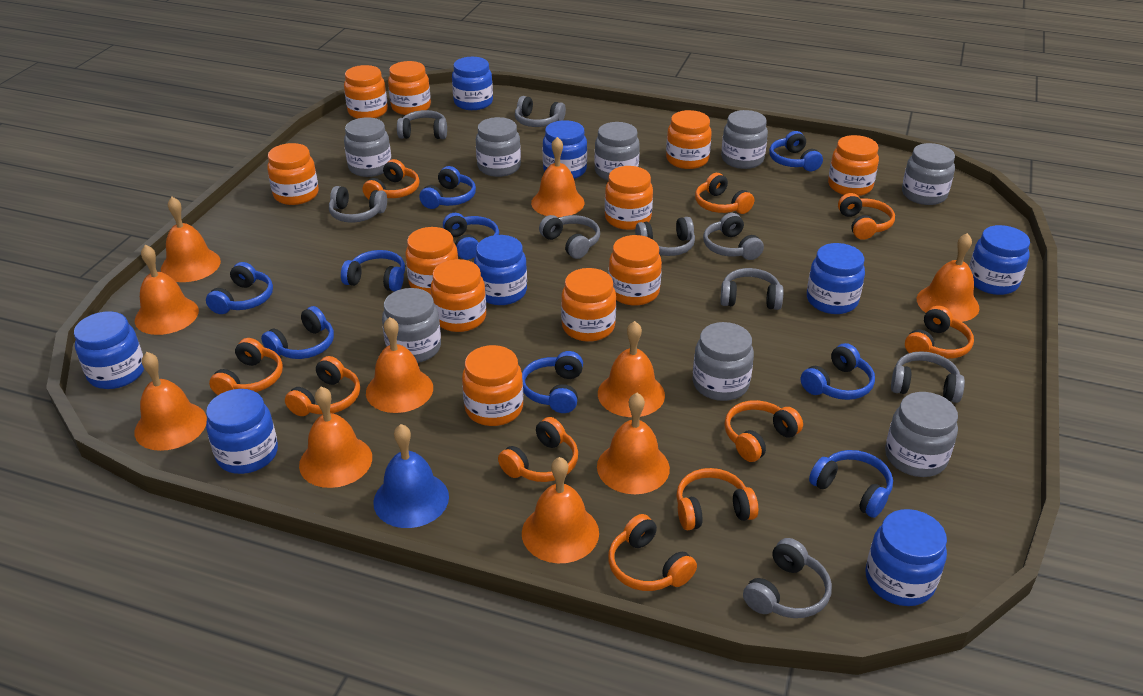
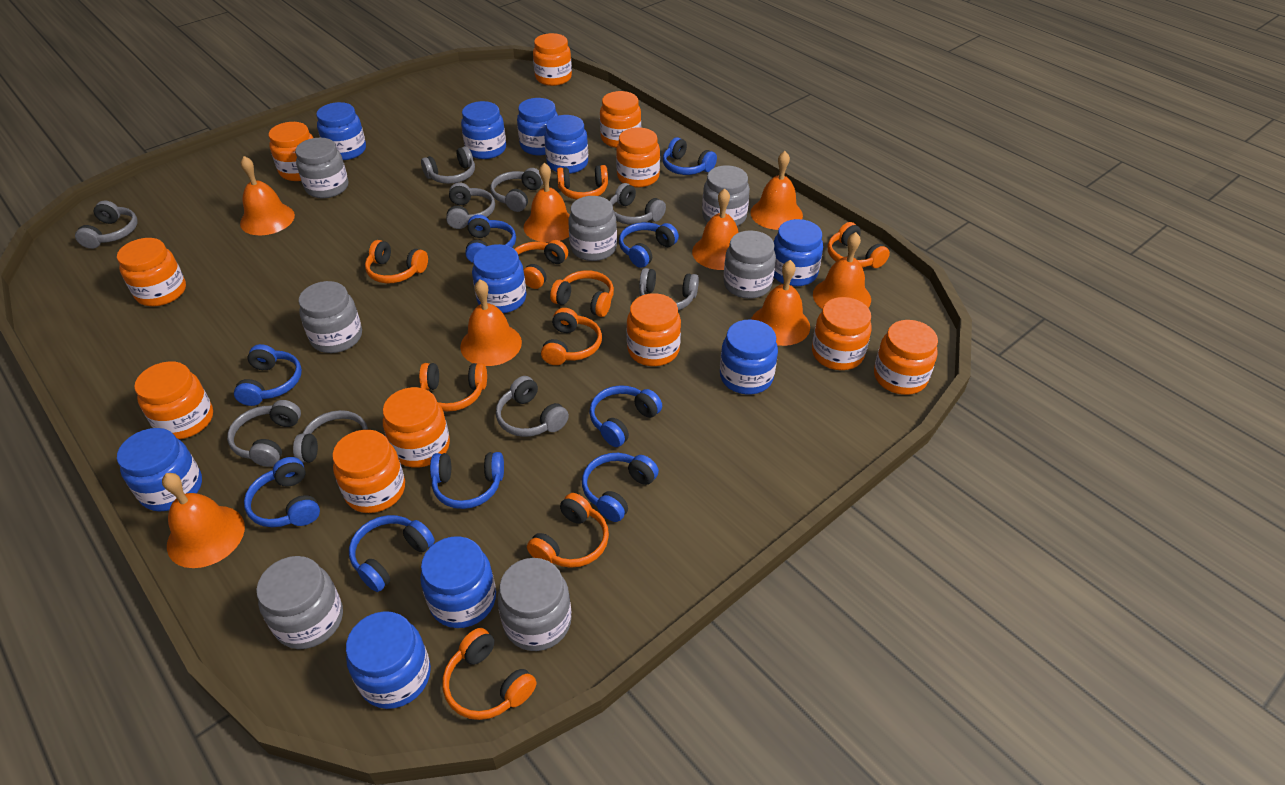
blue bell: 1 -> 0
blue jar: 8 -> 10
grey jar: 8 -> 7
orange bell: 10 -> 8
orange headphones: 10 -> 9

